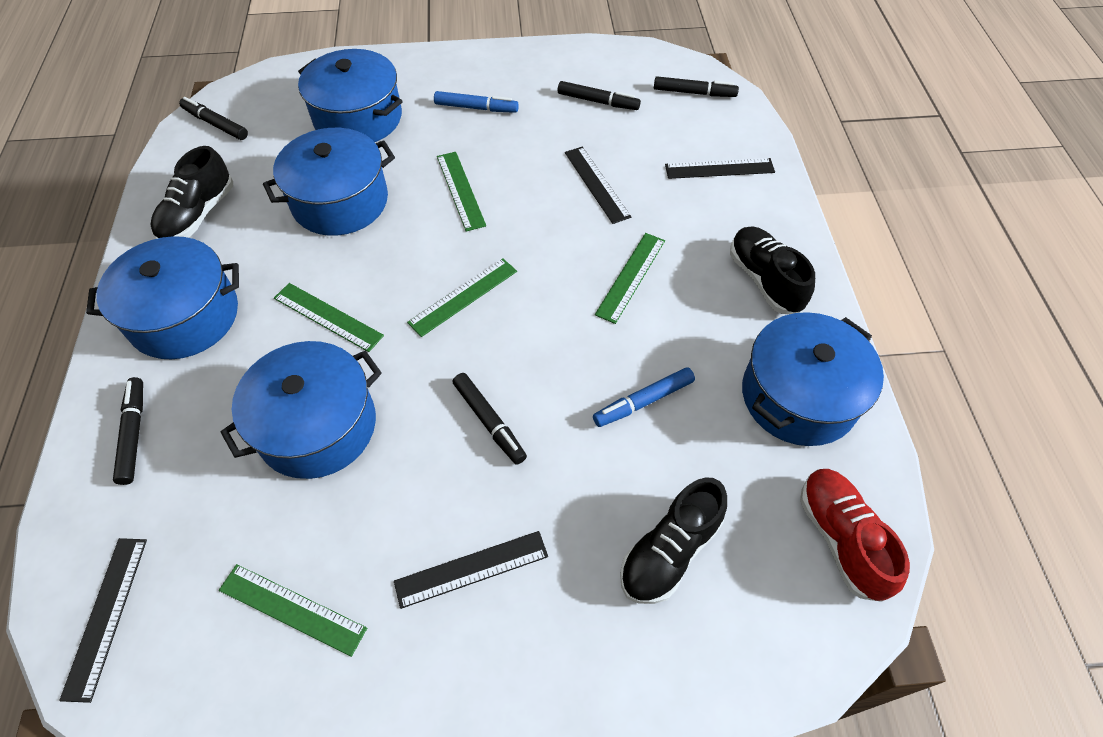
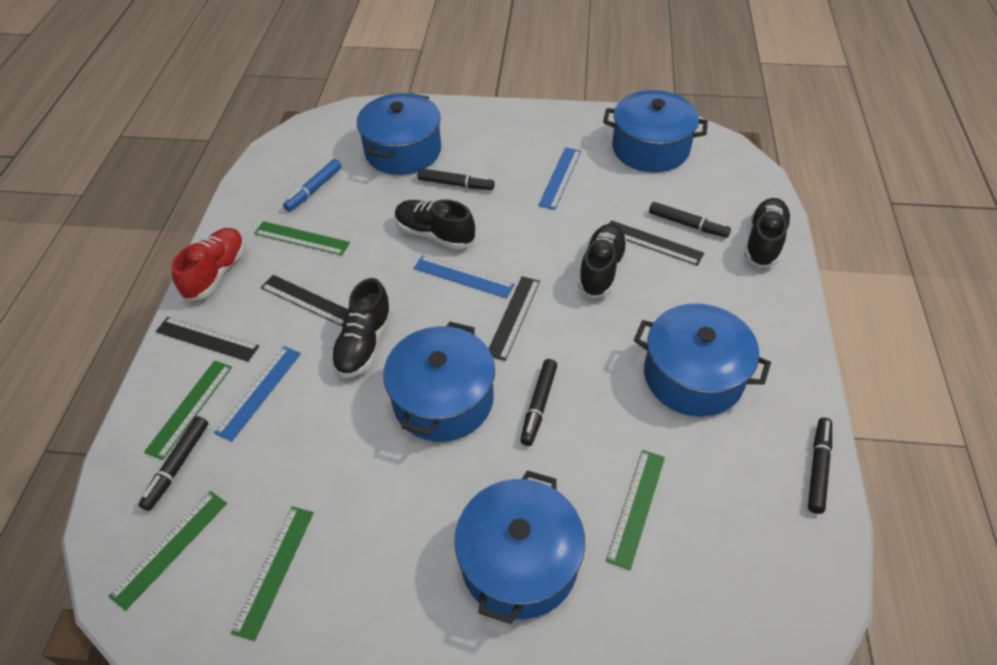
black shoe: 3 -> 4
blue marker: 2 -> 1
blue ruler: 0 -> 3

